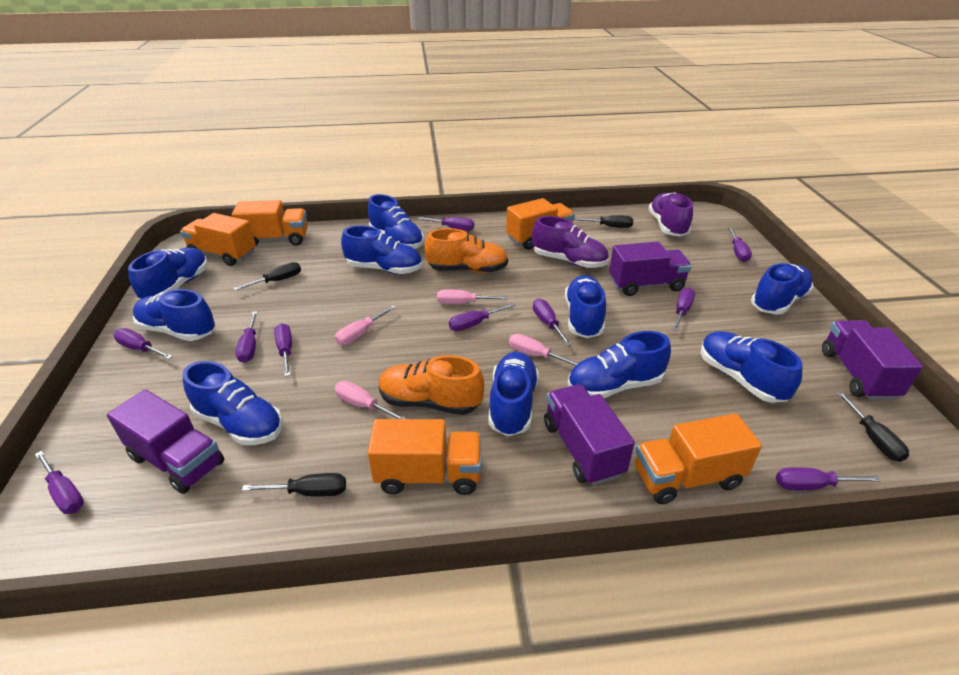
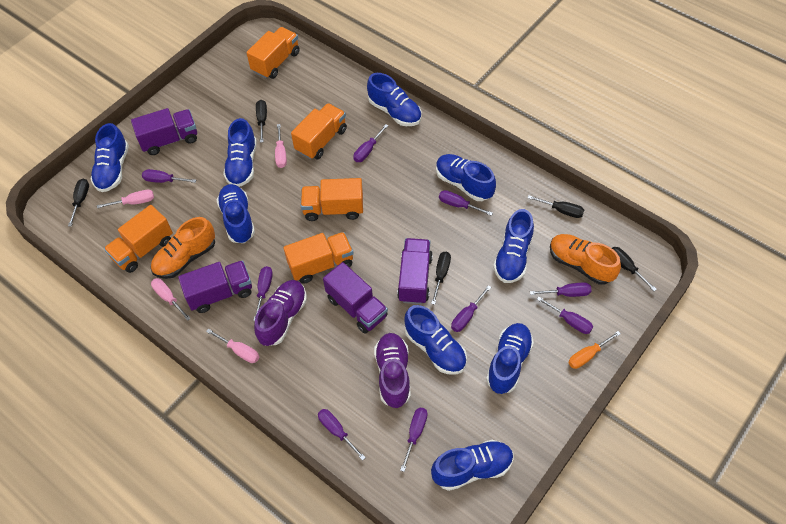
black screwdriver: 4 -> 5
blue shoe: 10 -> 9
orange screwdriver: 0 -> 1
purple screwdriver: 10 -> 9

